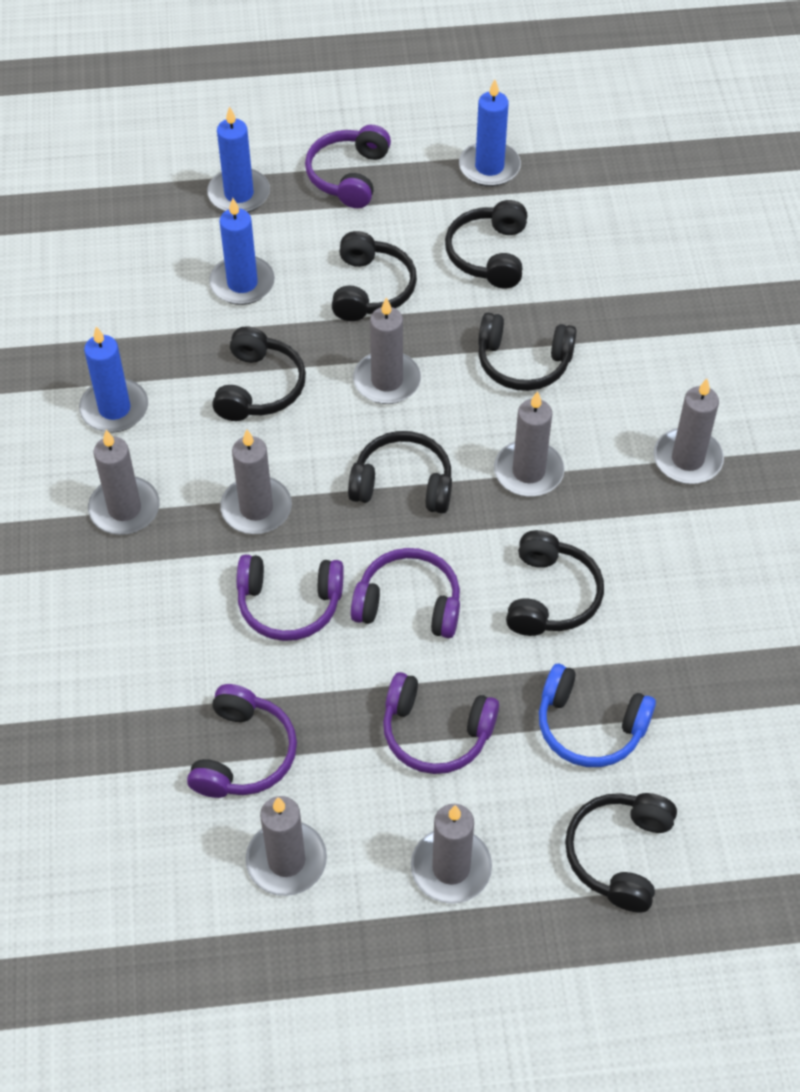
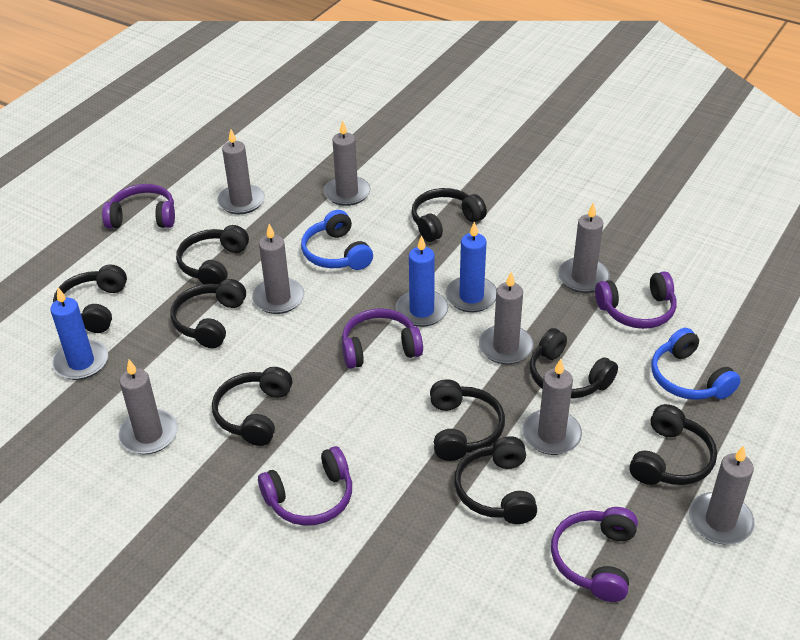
black headphones: 7 -> 9
blue candle: 4 -> 3
blue headphones: 1 -> 2
grey candle: 7 -> 8

